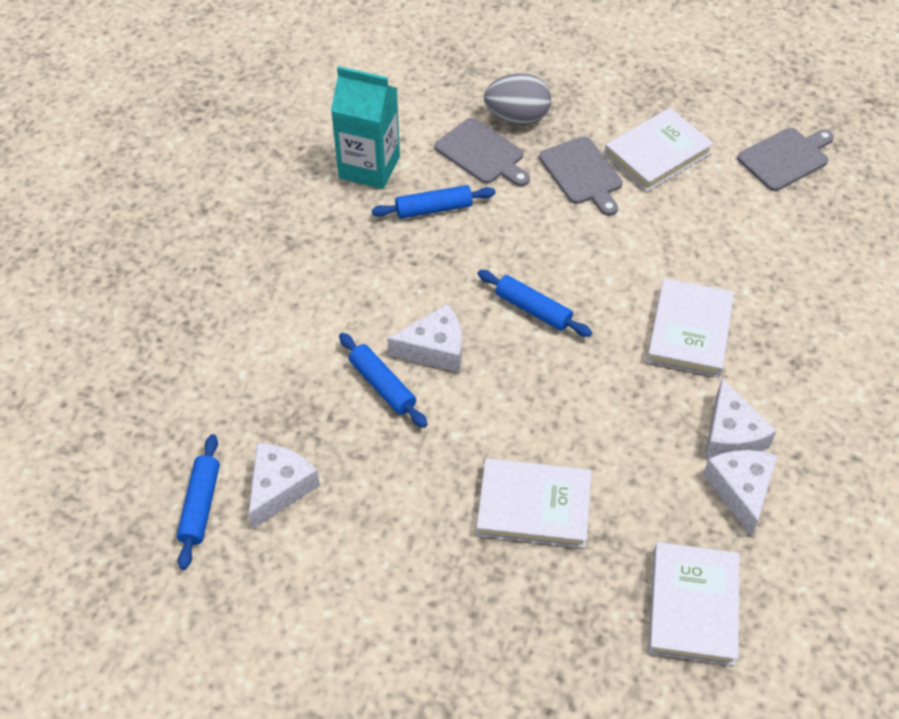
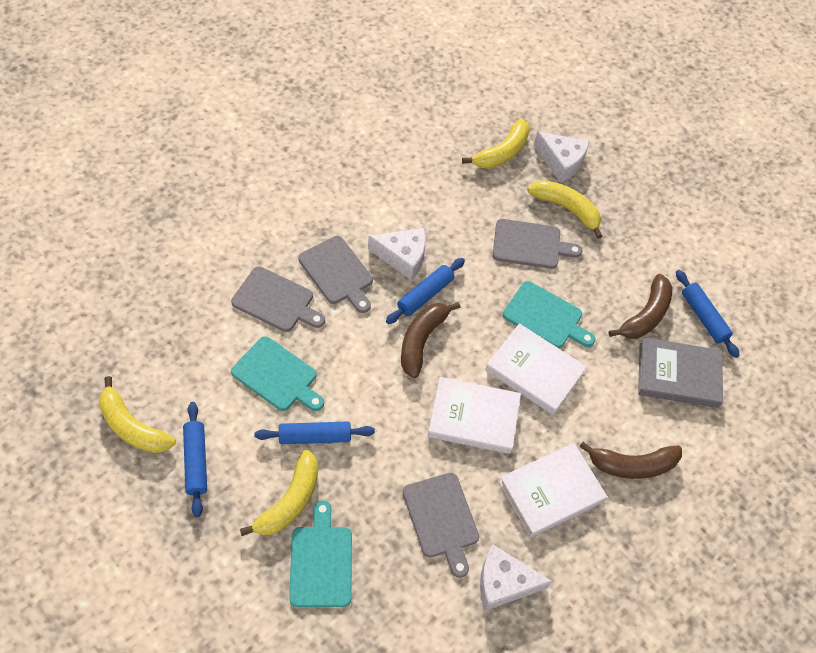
brown banana: 0 -> 3
grey book: 0 -> 1
grey cutting board: 3 -> 4
grey egg: 1 -> 0
turquoise carton: 1 -> 0
turquoise cutting board: 0 -> 3
white book: 4 -> 3
white cheese: 4 -> 3
yellow banana: 0 -> 4

